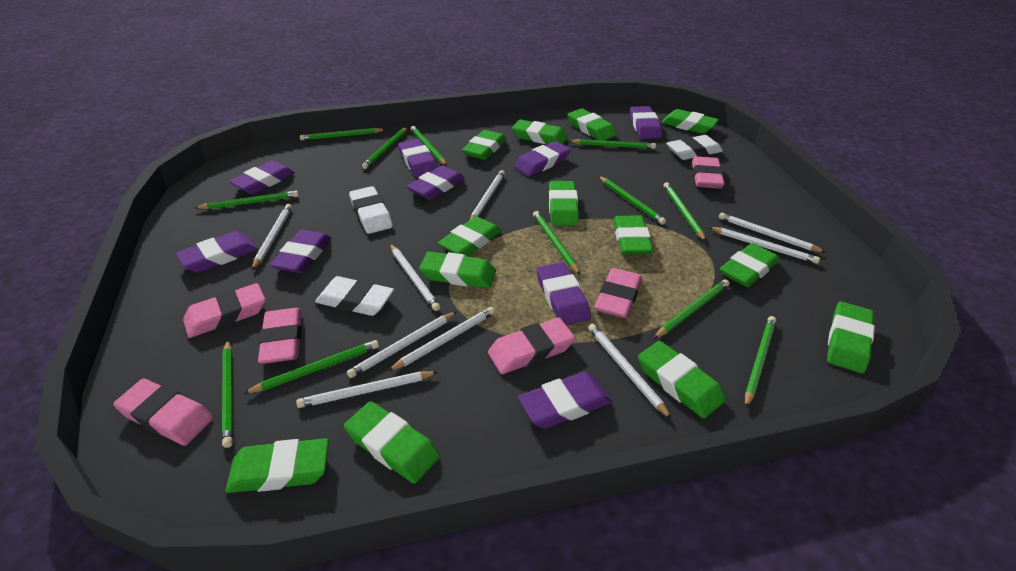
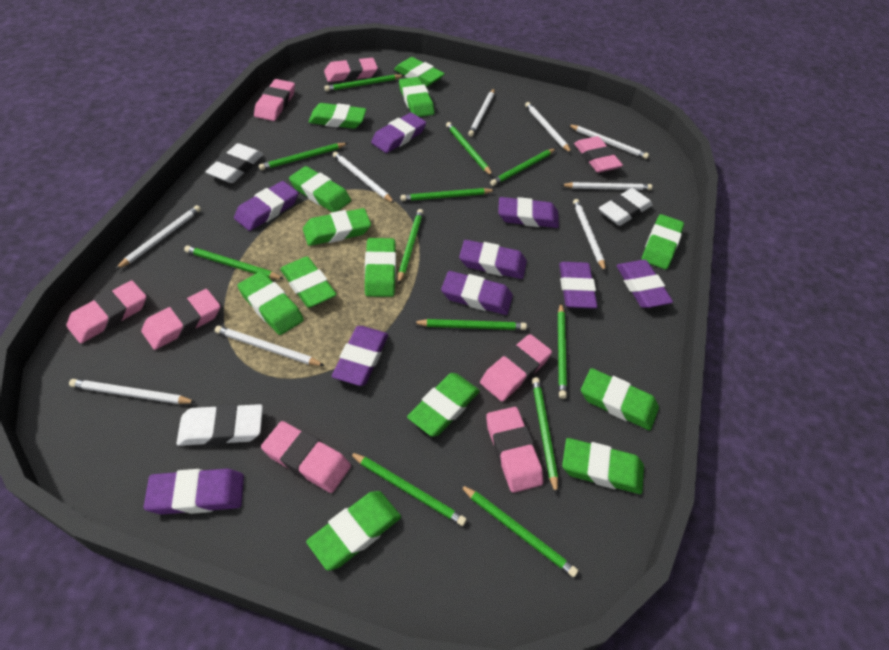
pink eraser: 6 -> 8

